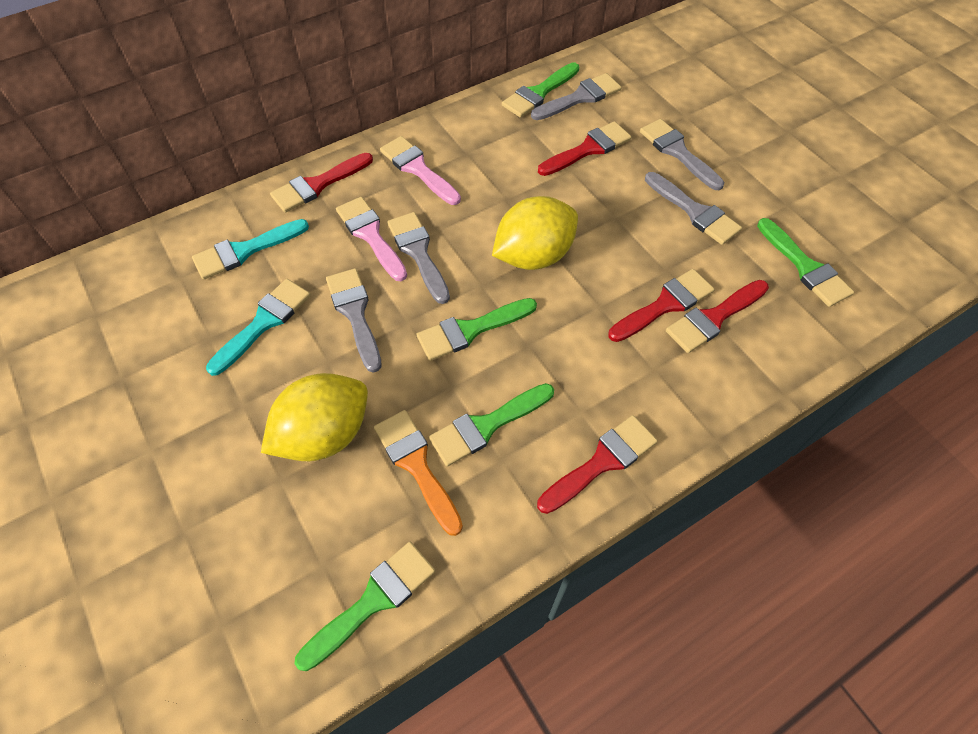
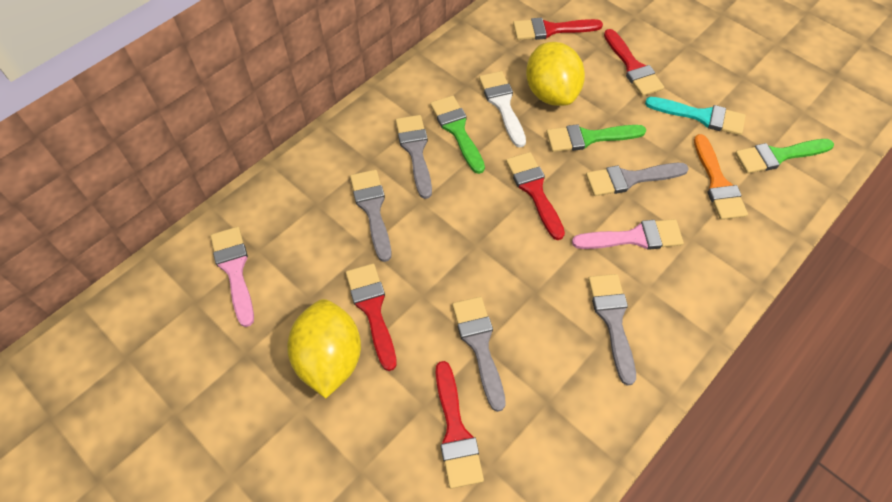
green brush: 5 -> 3
turquoise brush: 2 -> 1
white brush: 0 -> 1

